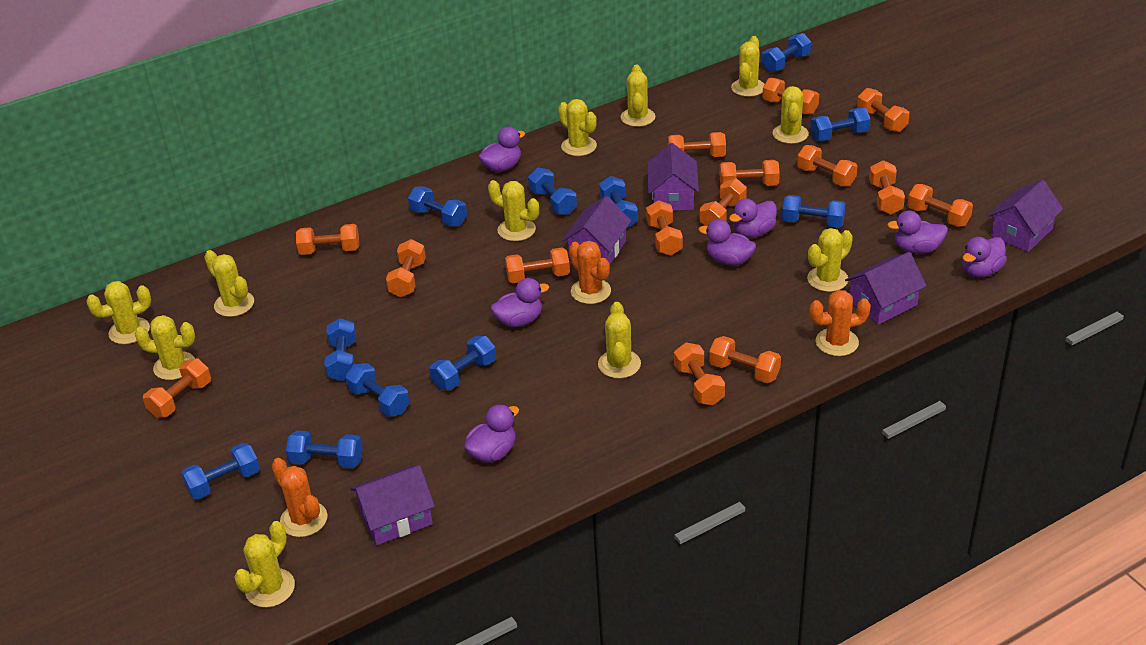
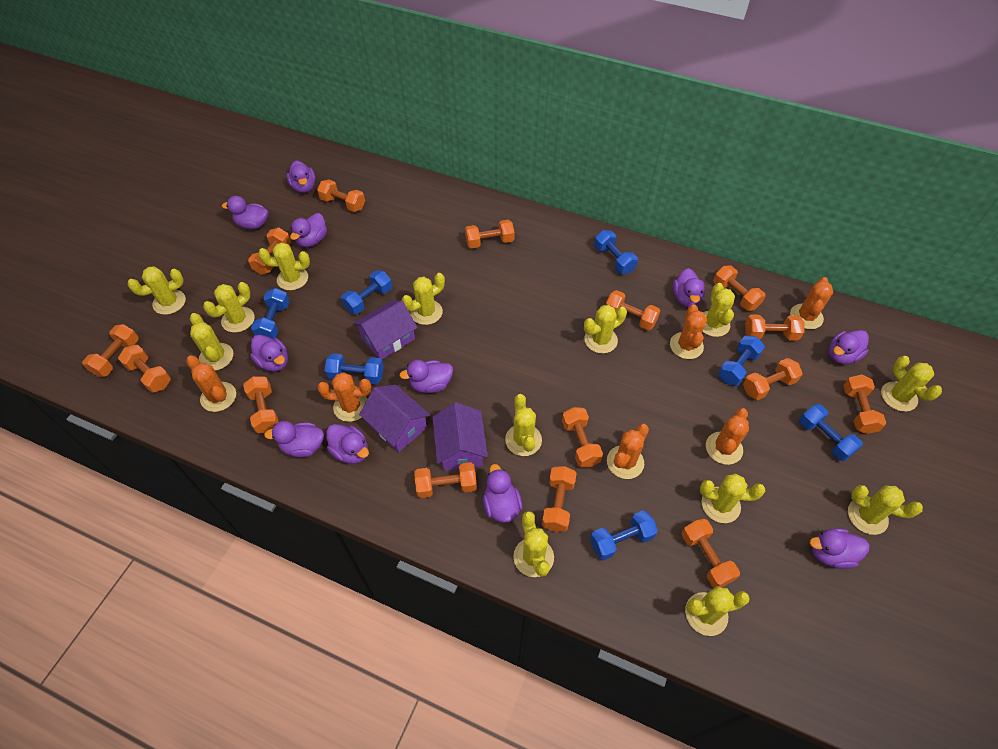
blue dumbbell: 11 -> 7
orange cactus: 3 -> 6
purple duck: 7 -> 11
purple house: 5 -> 3
yellow cactus: 11 -> 13

